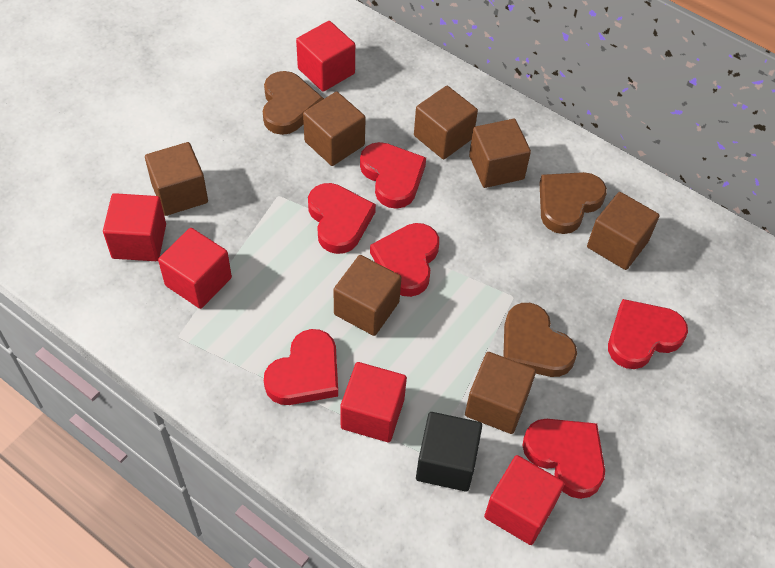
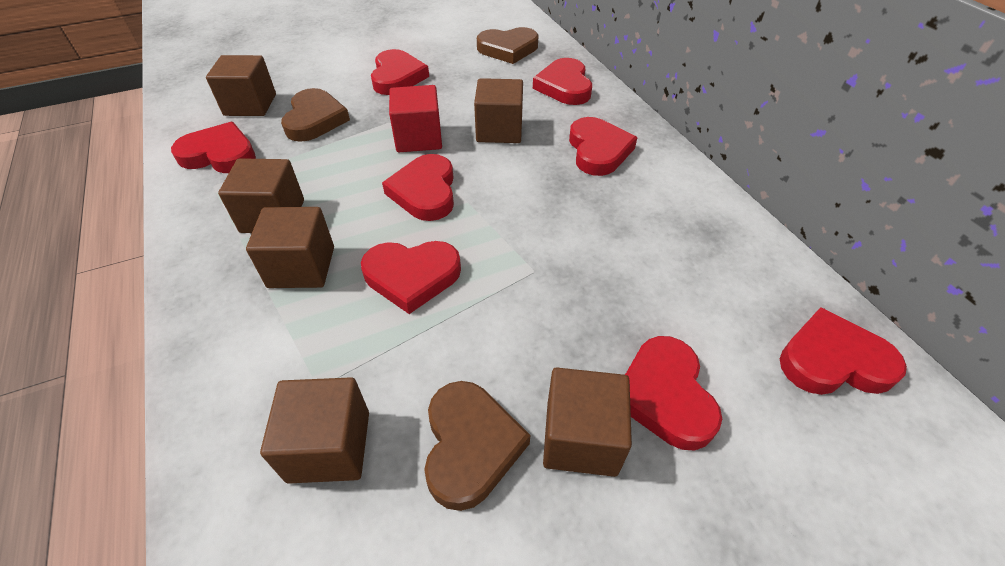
black cube: 1 -> 0
brown cube: 7 -> 6
red cube: 5 -> 1
red heart: 6 -> 8

